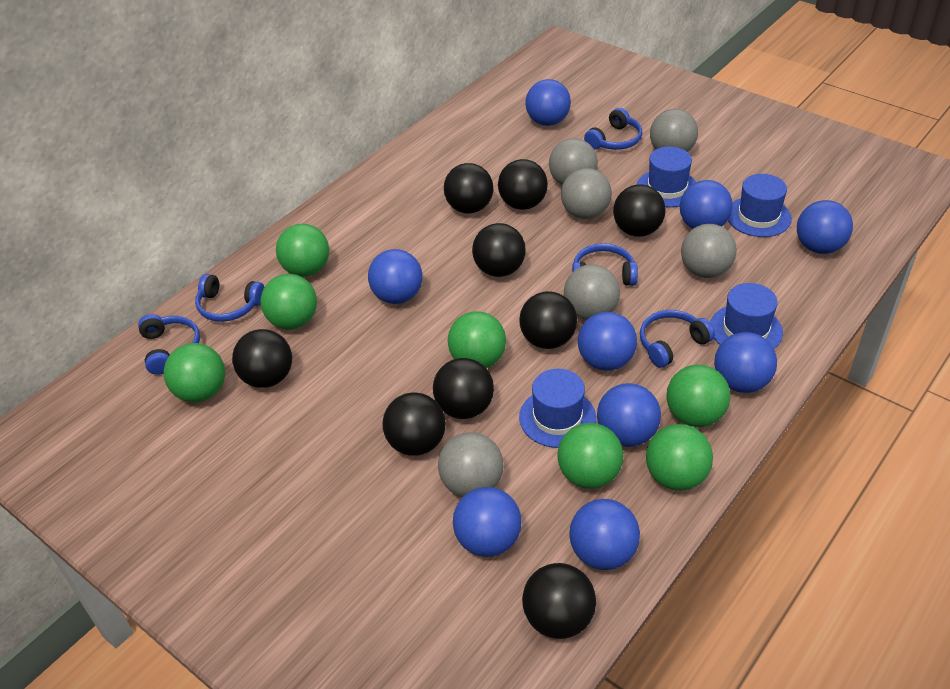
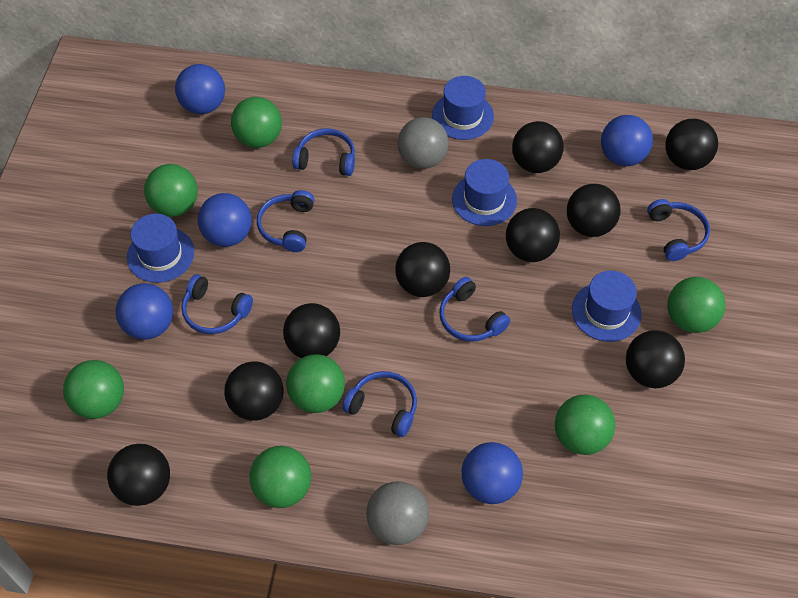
blue ball: 9 -> 5
blue headphones: 5 -> 6
grey ball: 6 -> 2

